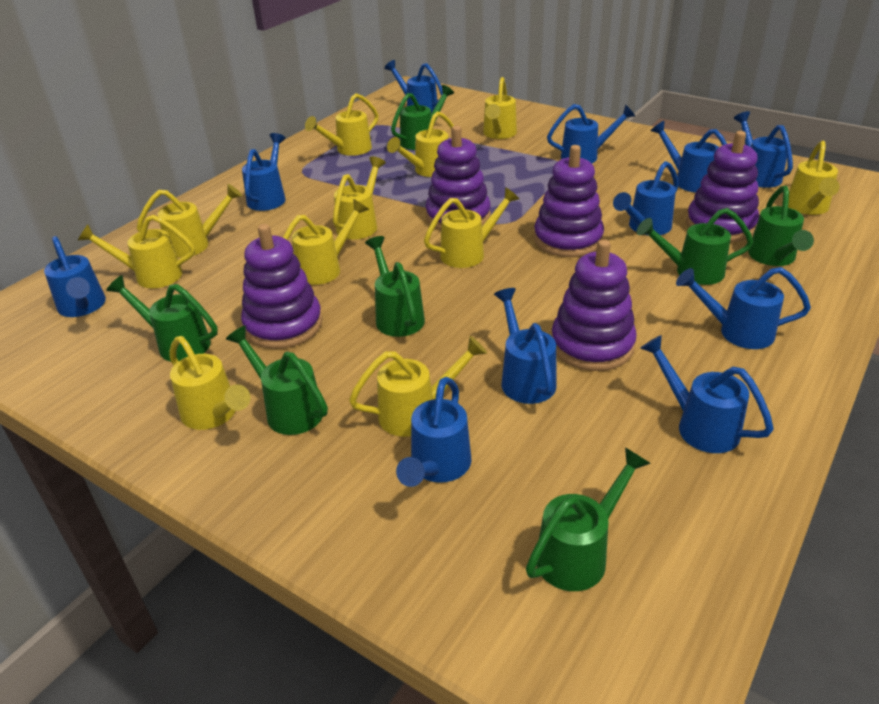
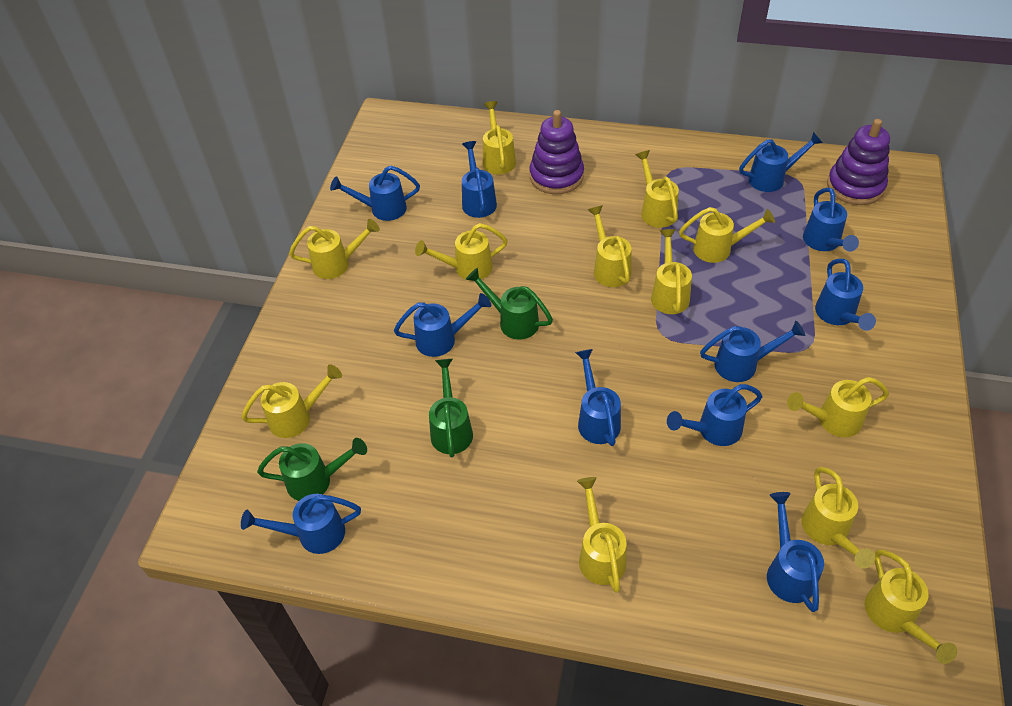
green watering can: 7 -> 3
purple stacking toy: 5 -> 2
yellow watering can: 11 -> 12

